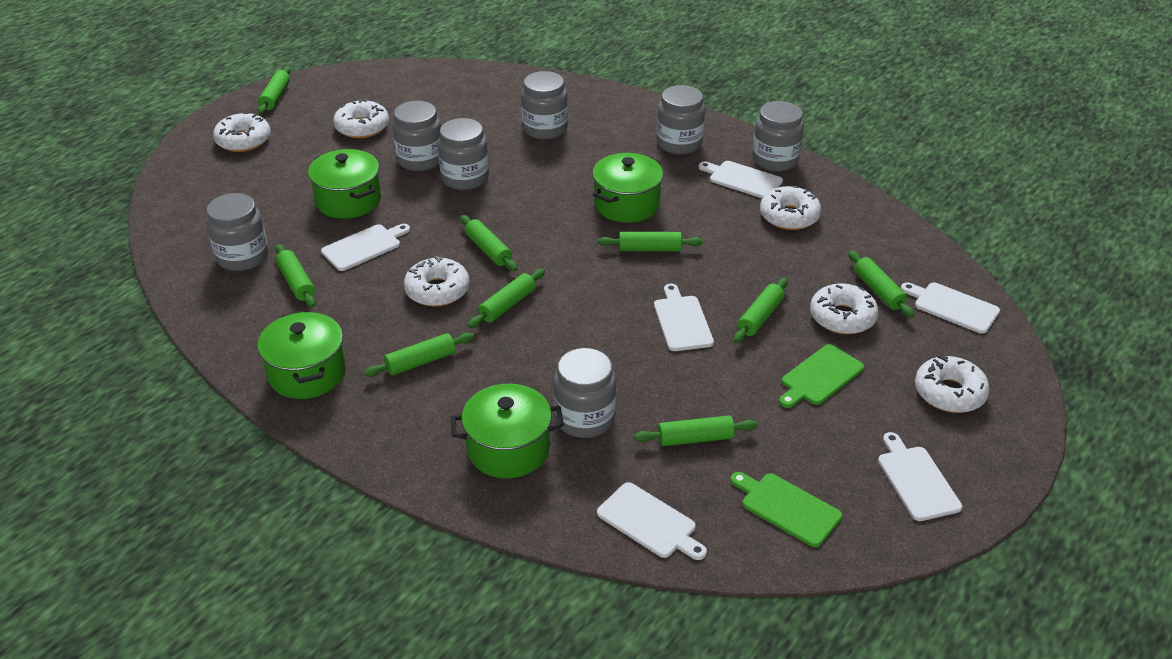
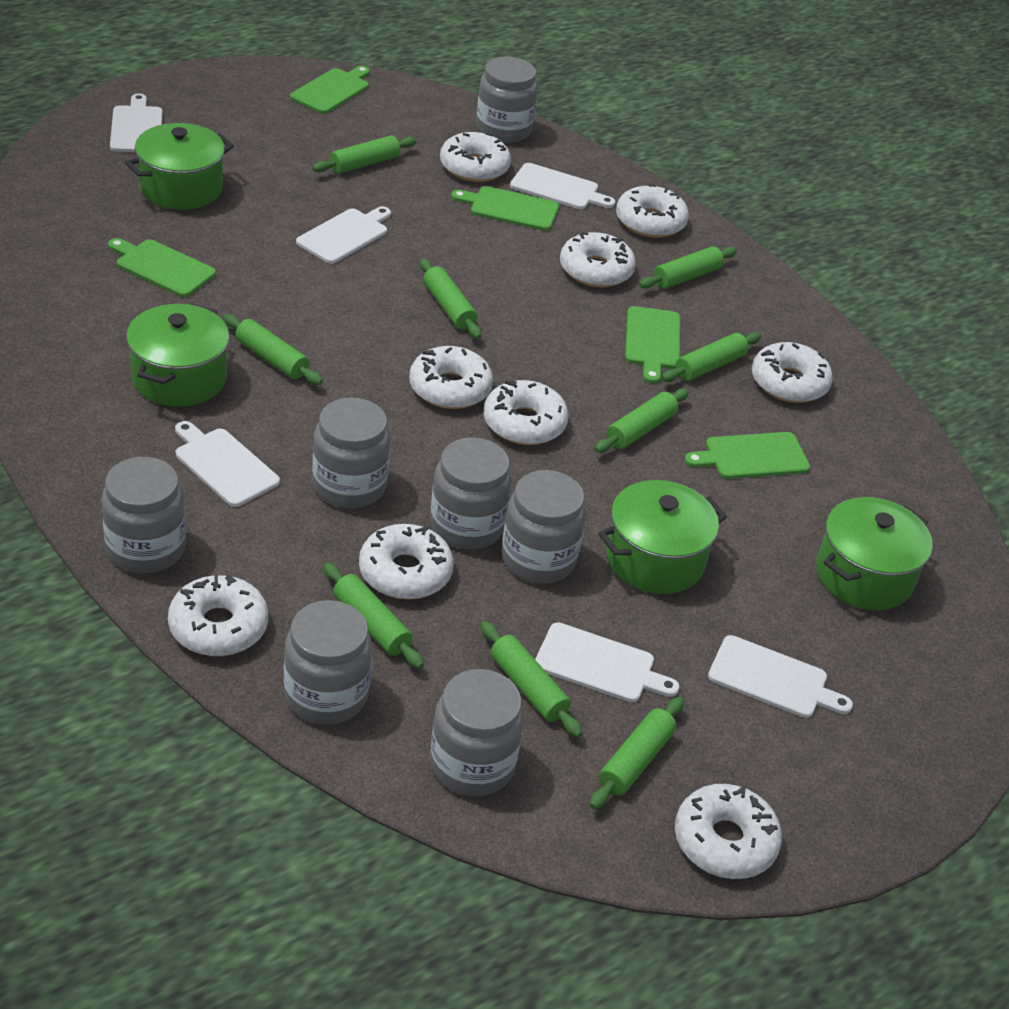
green cutting board: 2 -> 5
white donut: 6 -> 9

